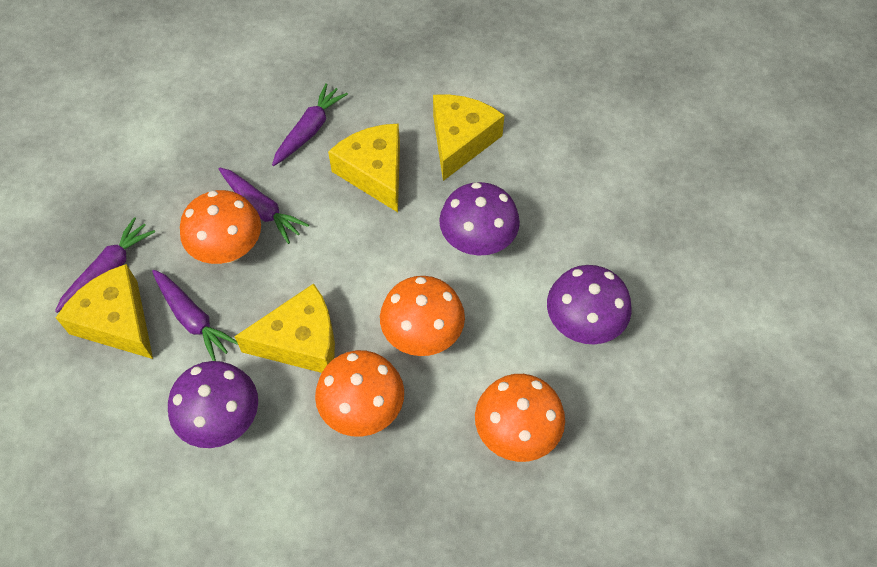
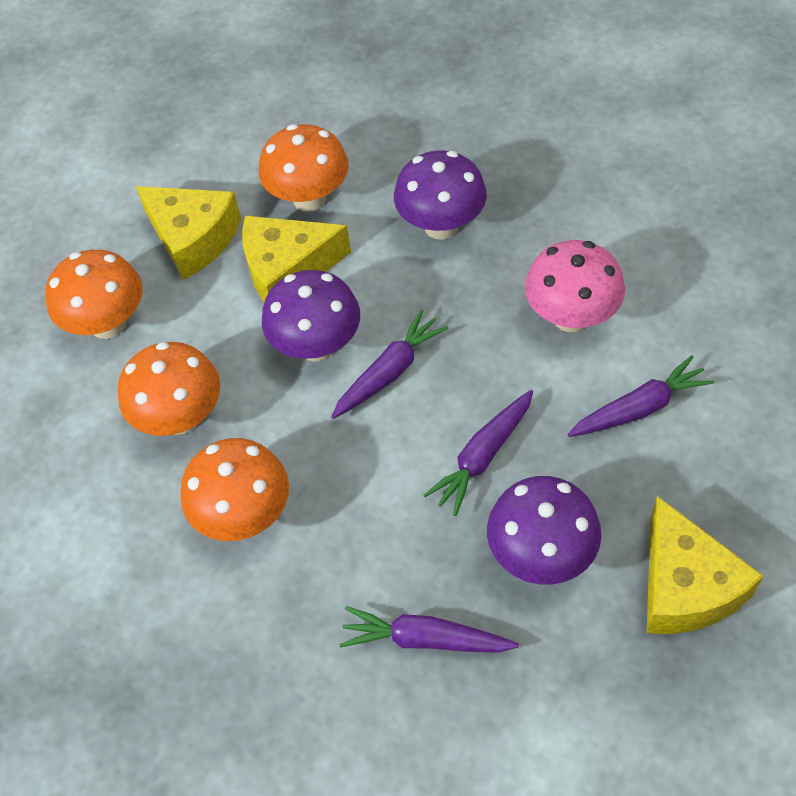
pink mushroom: 0 -> 1
yellow cheese: 4 -> 3

